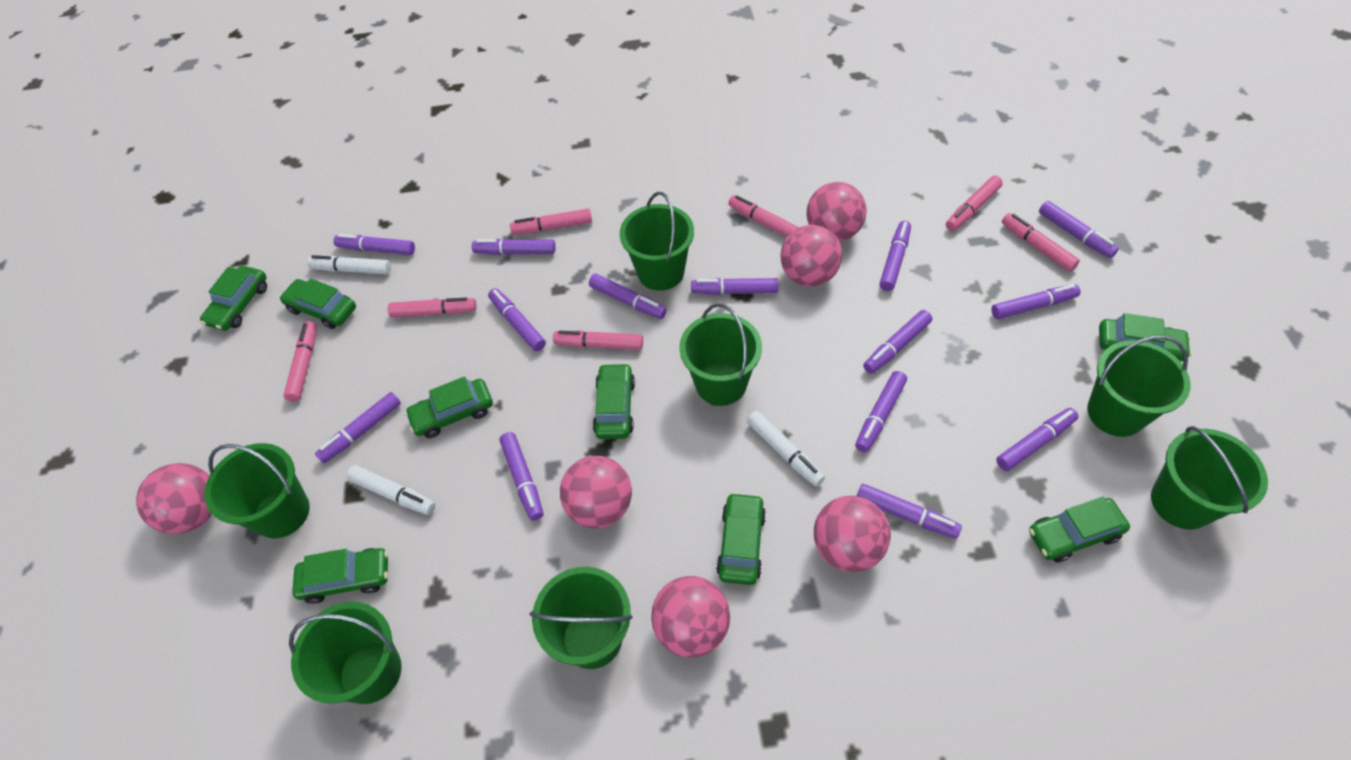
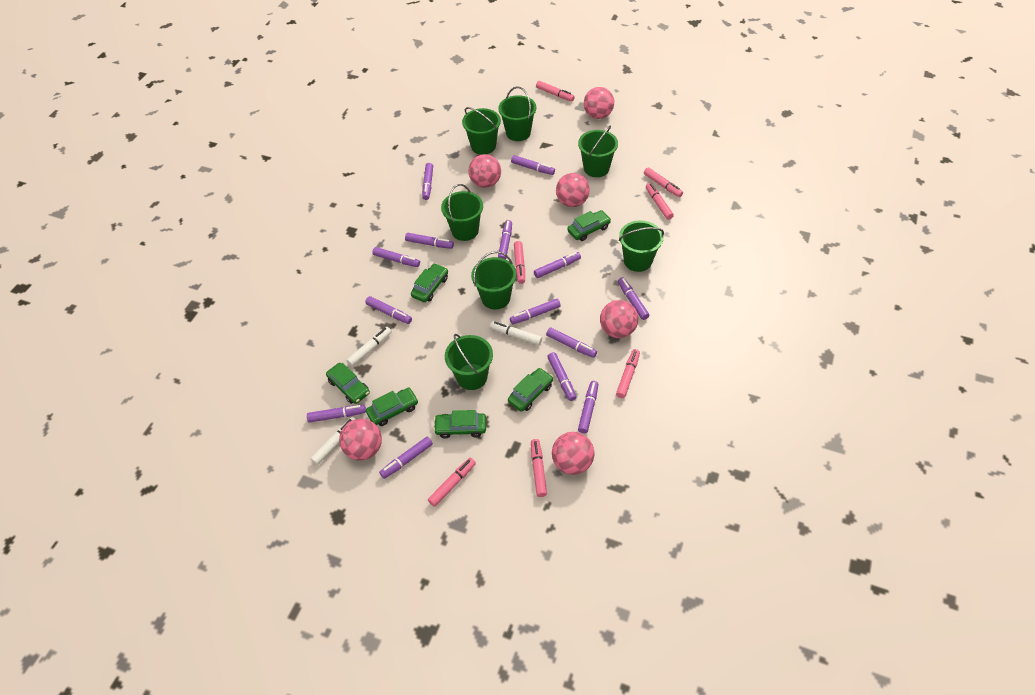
green car: 8 -> 6

